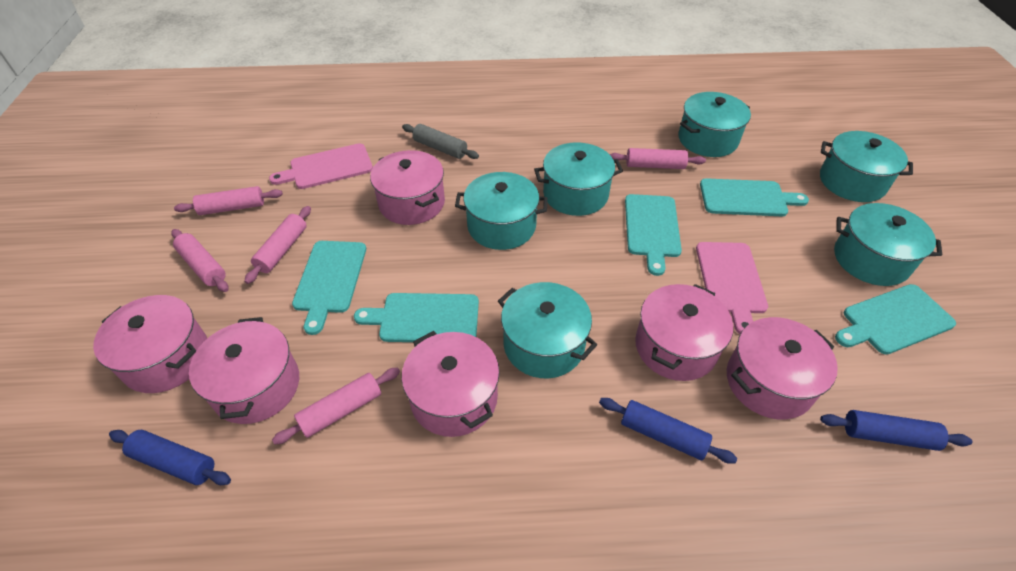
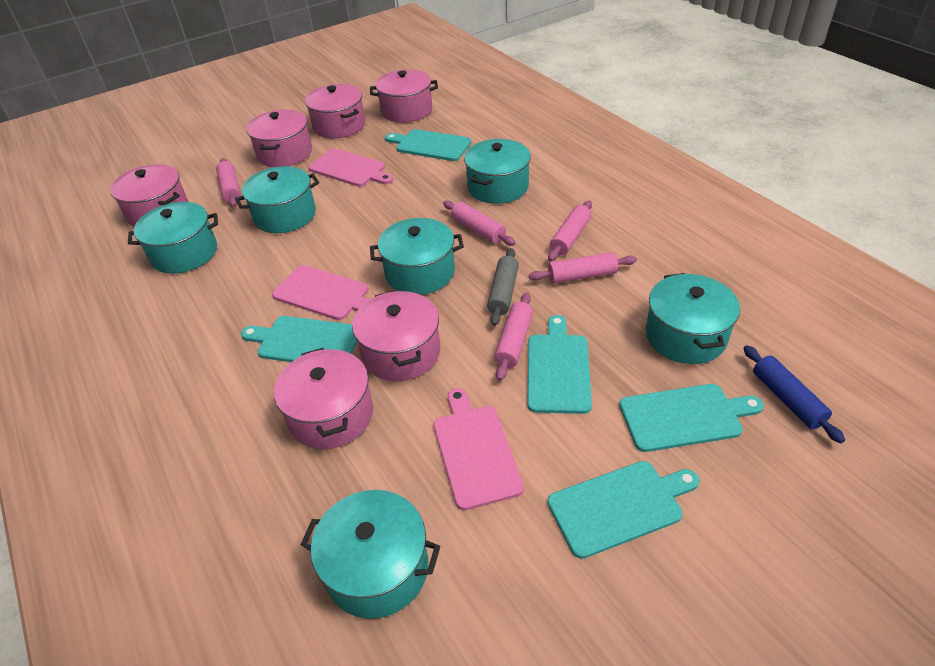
blue rolling pin: 3 -> 1
pink cutting board: 2 -> 3

